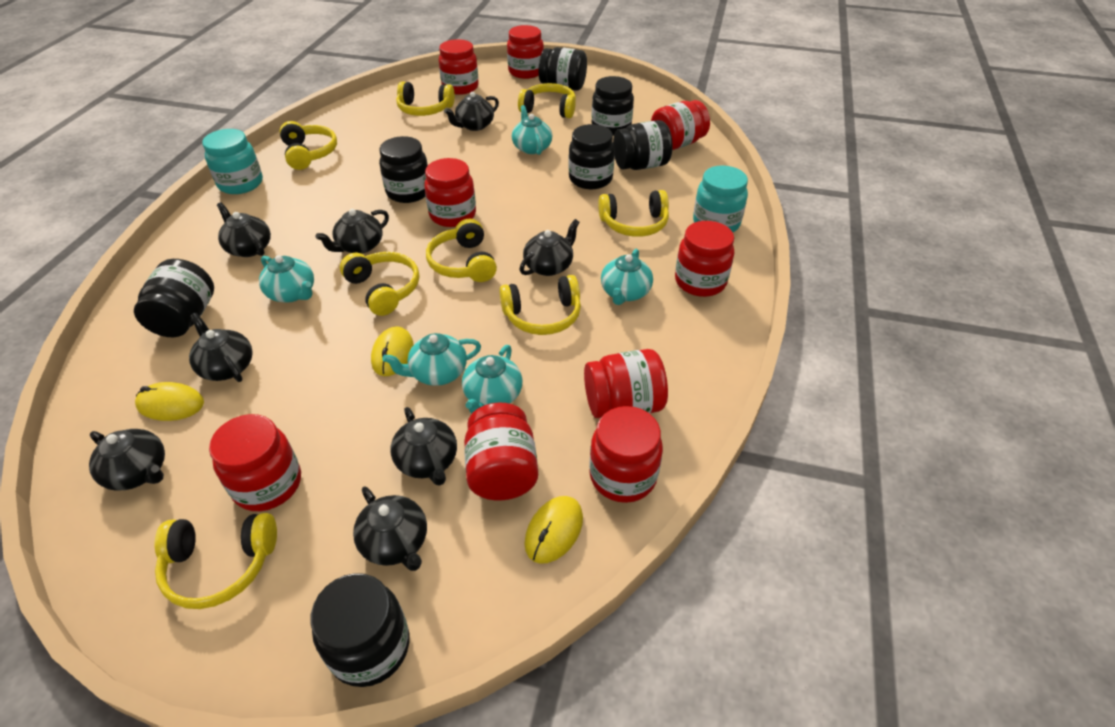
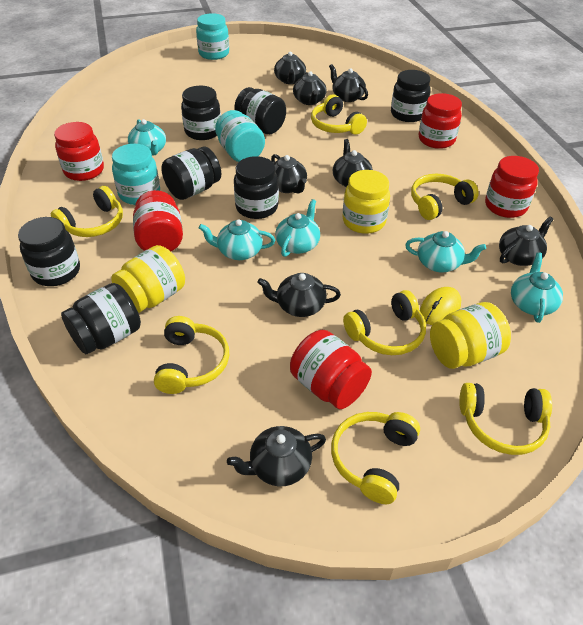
red jar: 9 -> 5
turquoise jar: 2 -> 3
yellow headphones: 8 -> 7
yellow jar: 0 -> 3
yellow mouse: 3 -> 1

